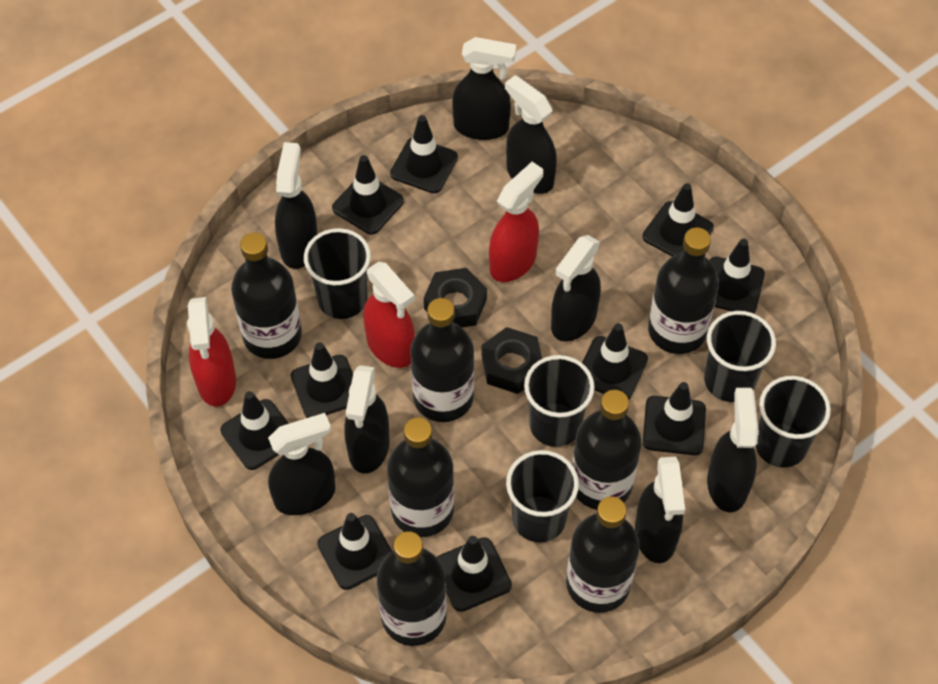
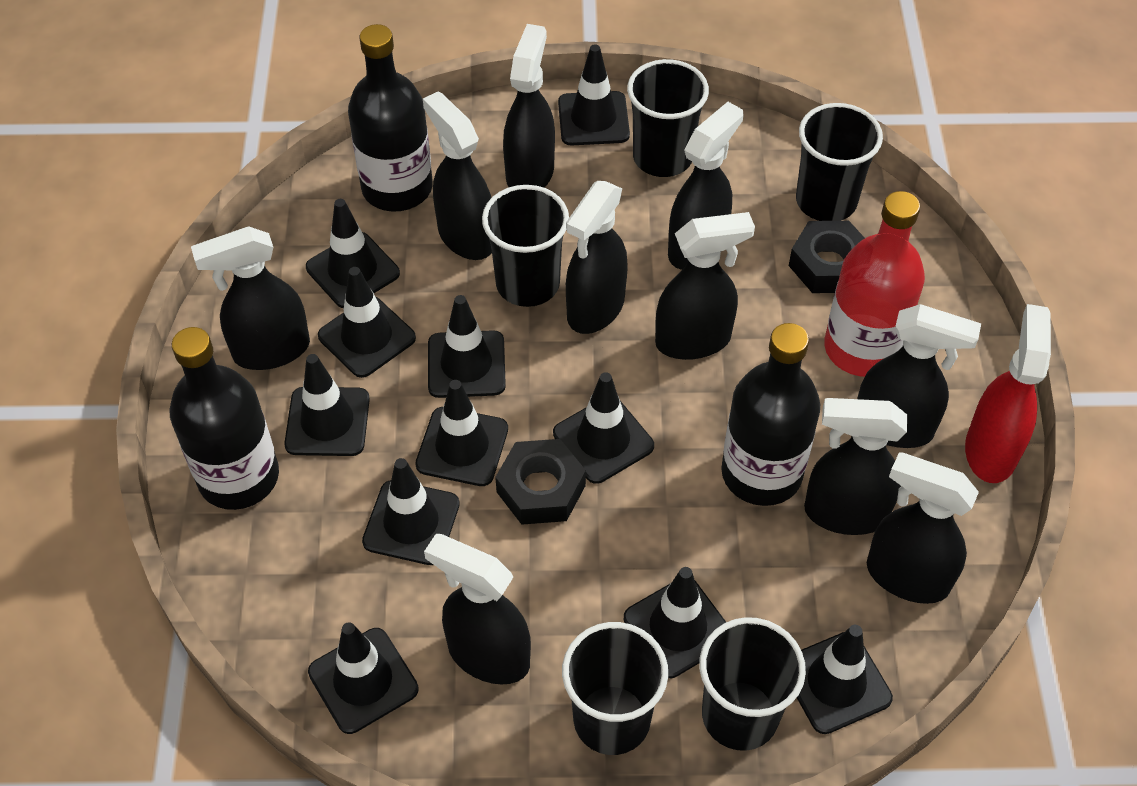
black bottle: 7 -> 3
black spray bottle: 8 -> 10
black traffic cone: 10 -> 11
red bottle: 0 -> 1
red spray bottle: 3 -> 1

